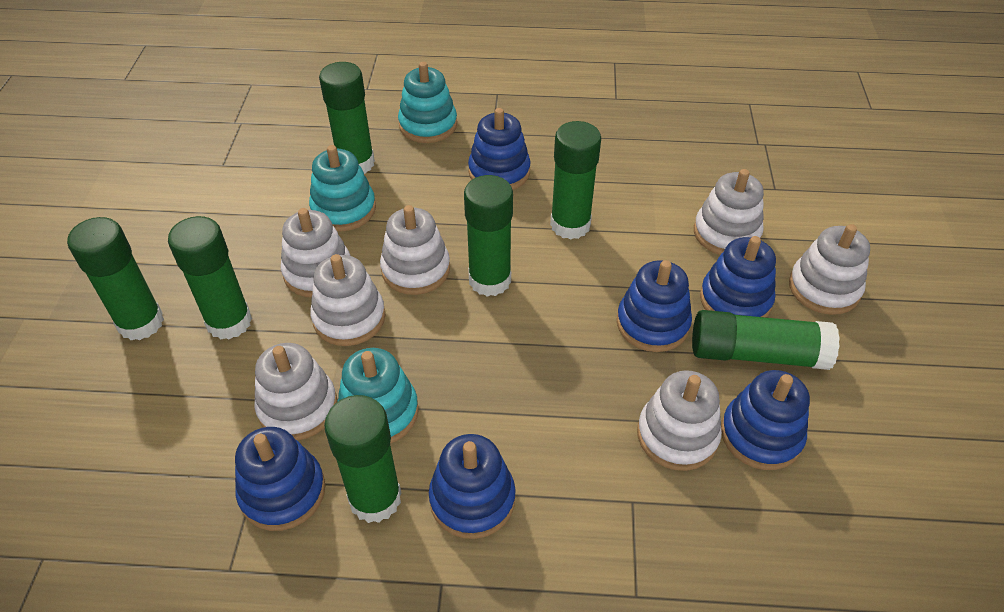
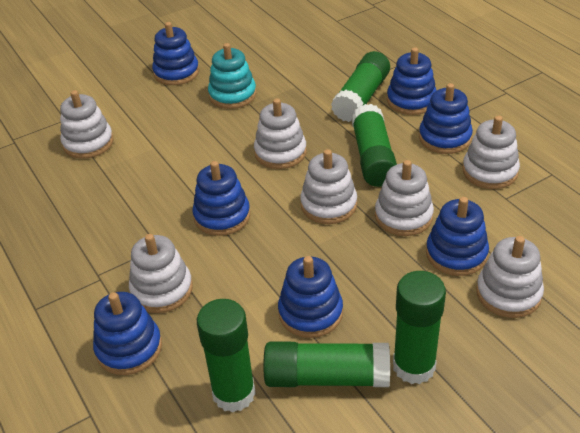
blue stacking toy: 6 -> 7
green glue stick: 7 -> 5
turquoise stacking toy: 3 -> 1

